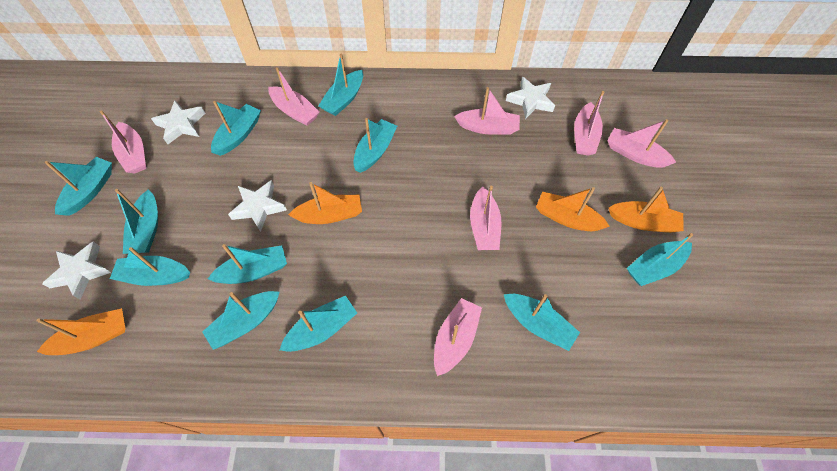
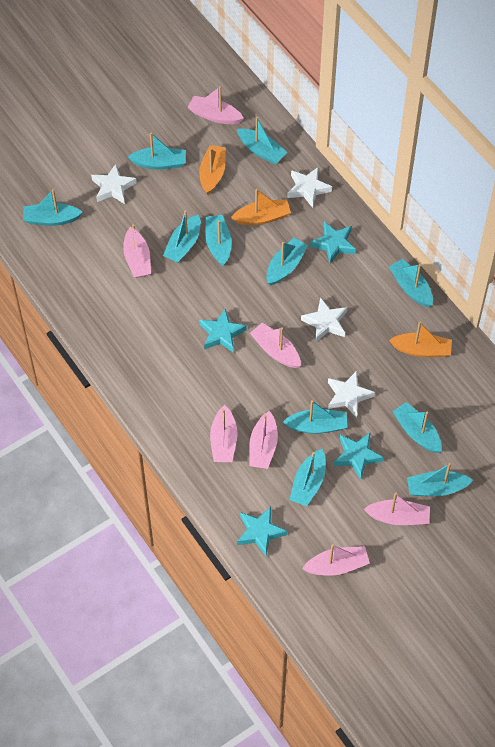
orange boat: 4 -> 3
turquoise star: 0 -> 4

